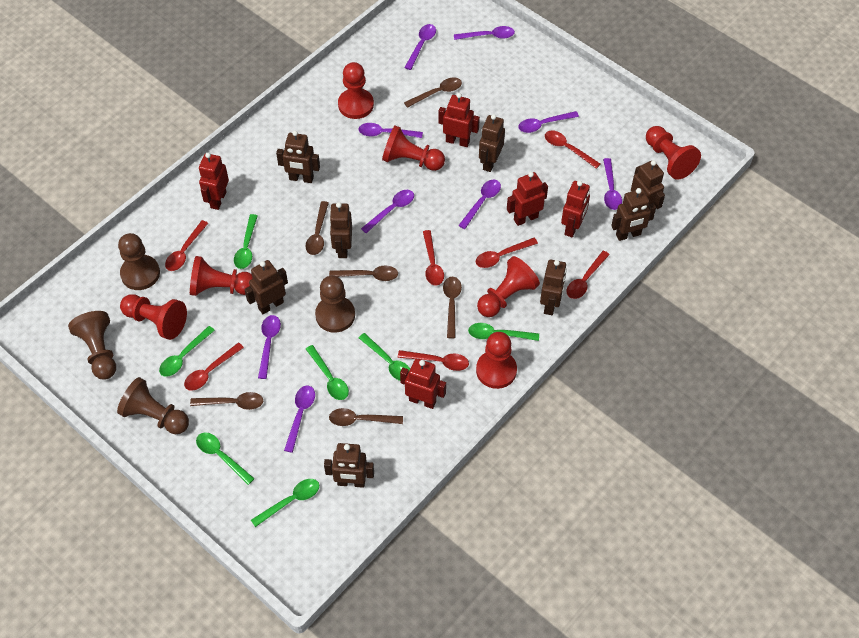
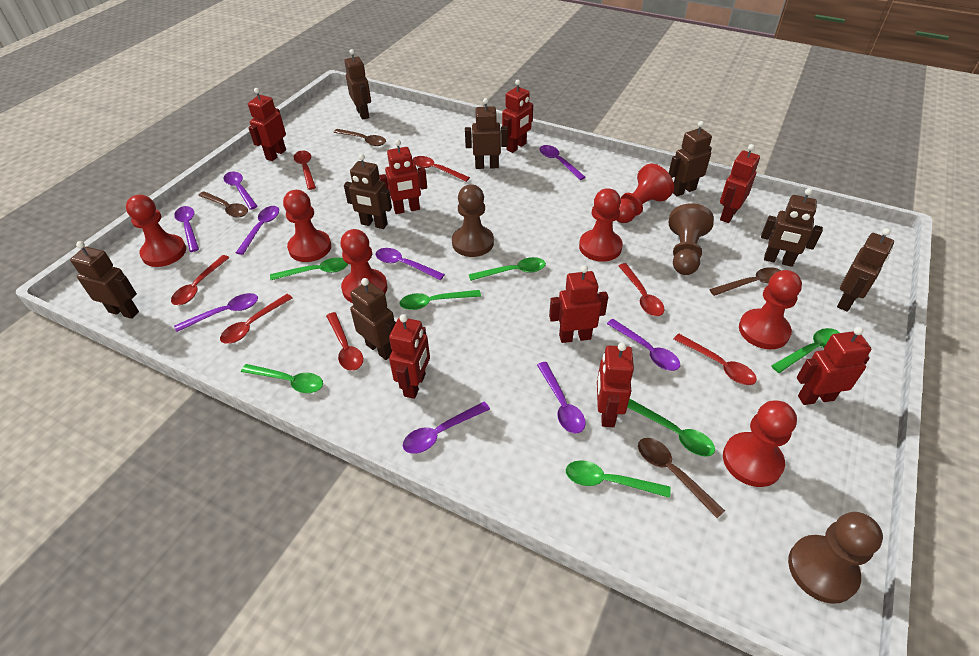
brown pawn: 4 -> 3
brown spoon: 6 -> 4
red robot: 5 -> 8

